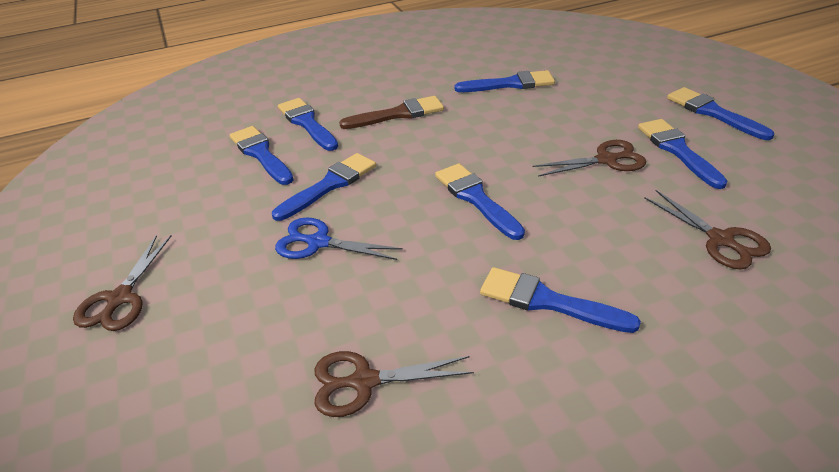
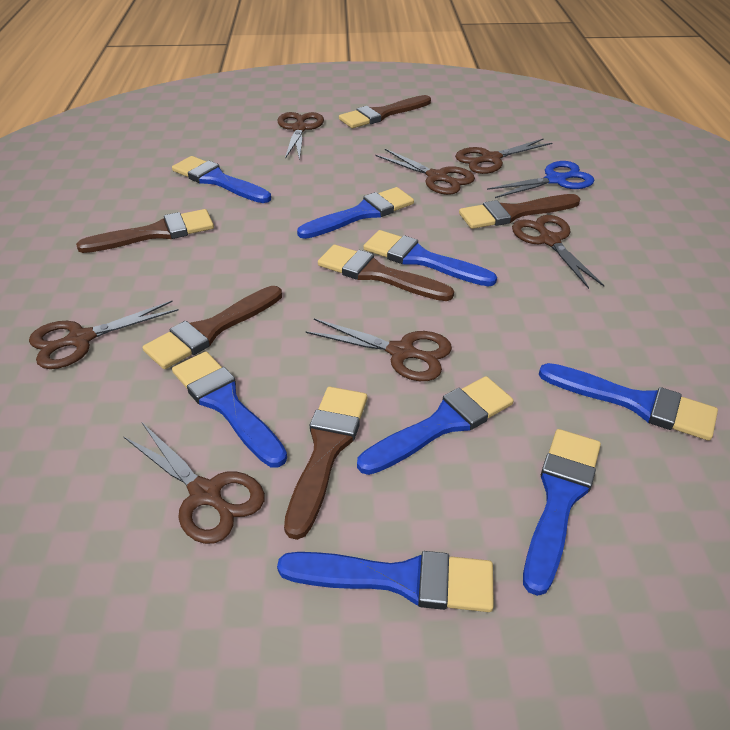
brown brush: 1 -> 6
brown scissors: 4 -> 7

